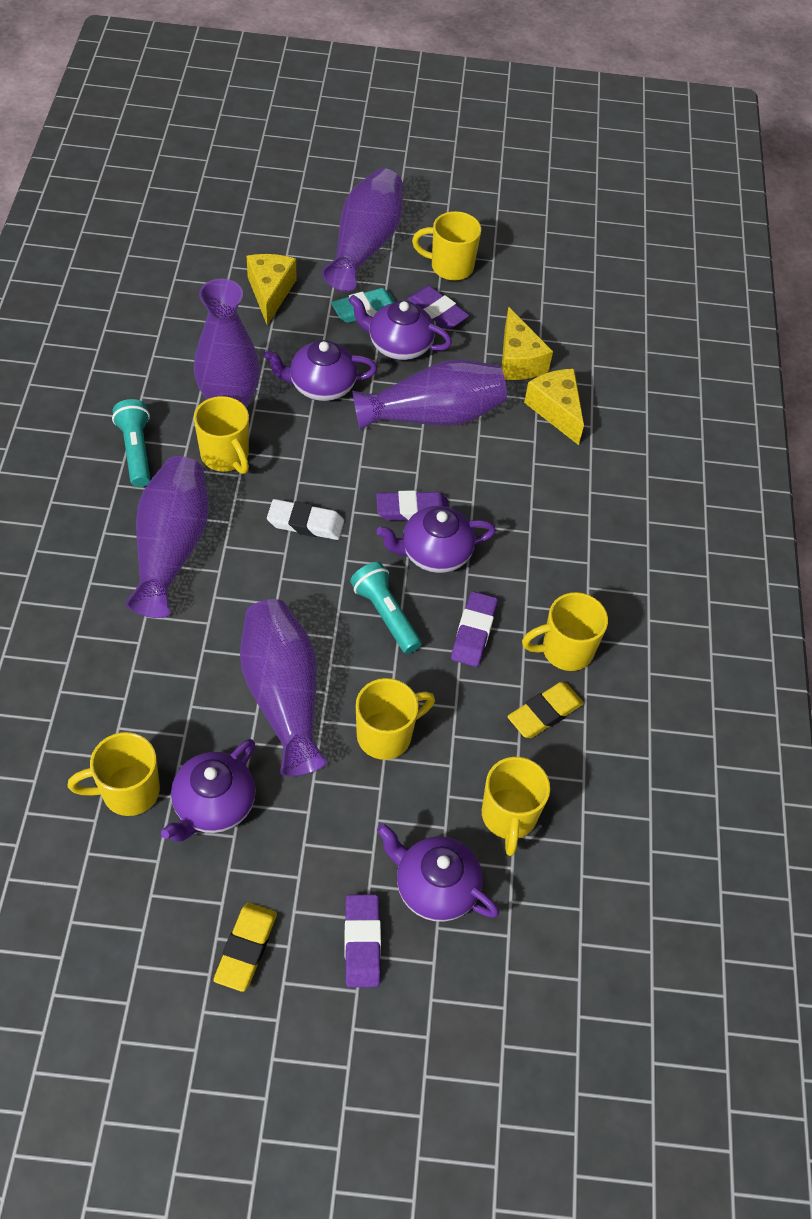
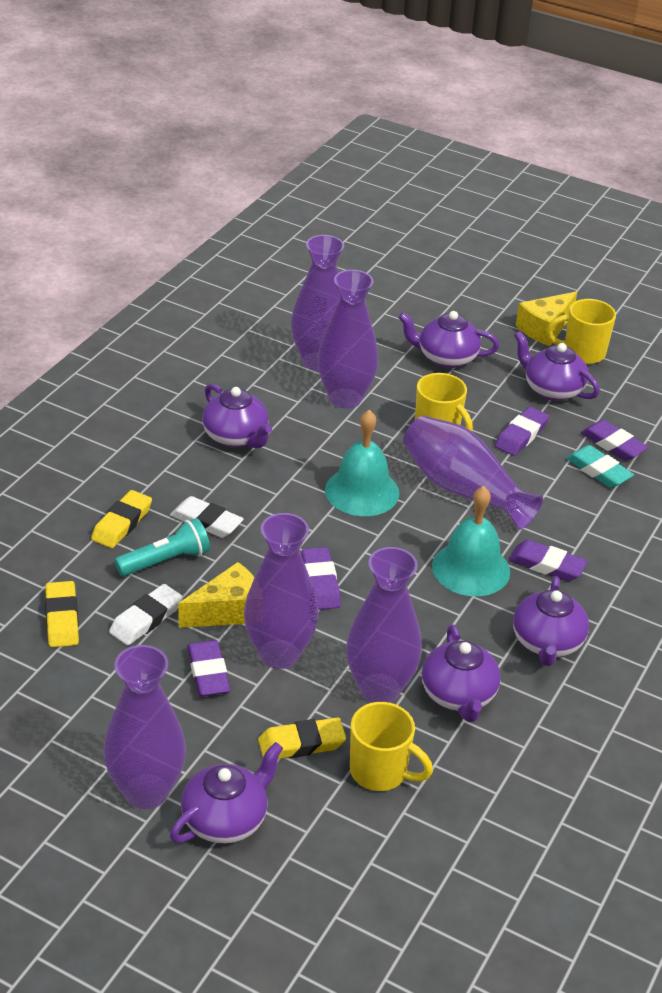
purple eraser: 4 -> 5
purple teapot: 5 -> 6
purple vase: 5 -> 6
turquoise bell: 0 -> 2
turquoise flashlight: 2 -> 1
white eraser: 1 -> 2
yellow cheese: 3 -> 2
yellow eraser: 2 -> 3
yellow mug: 6 -> 3

